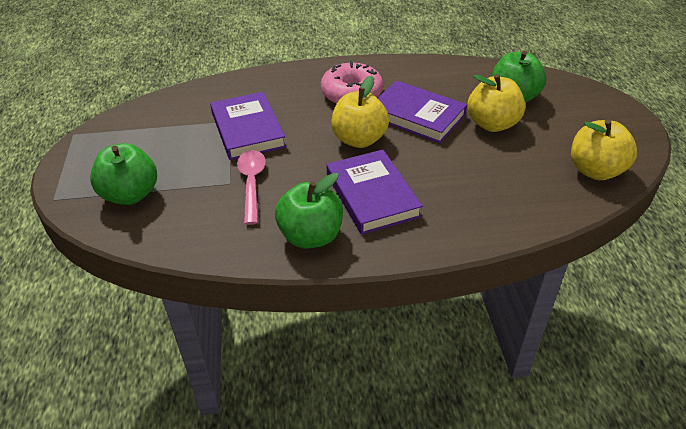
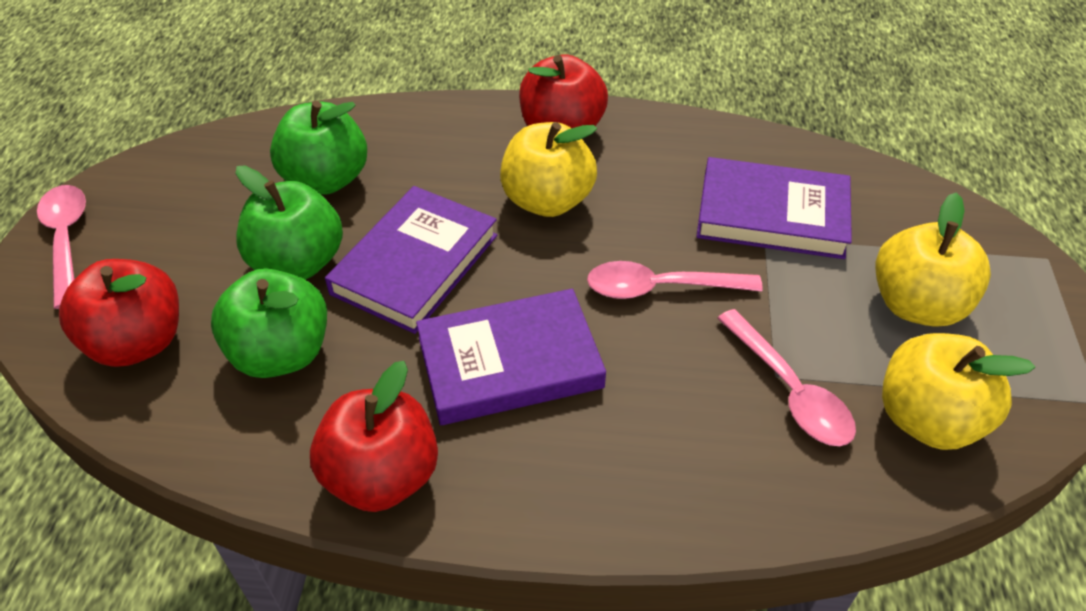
pink donut: 1 -> 0
pink spoon: 1 -> 3
red apple: 0 -> 3

